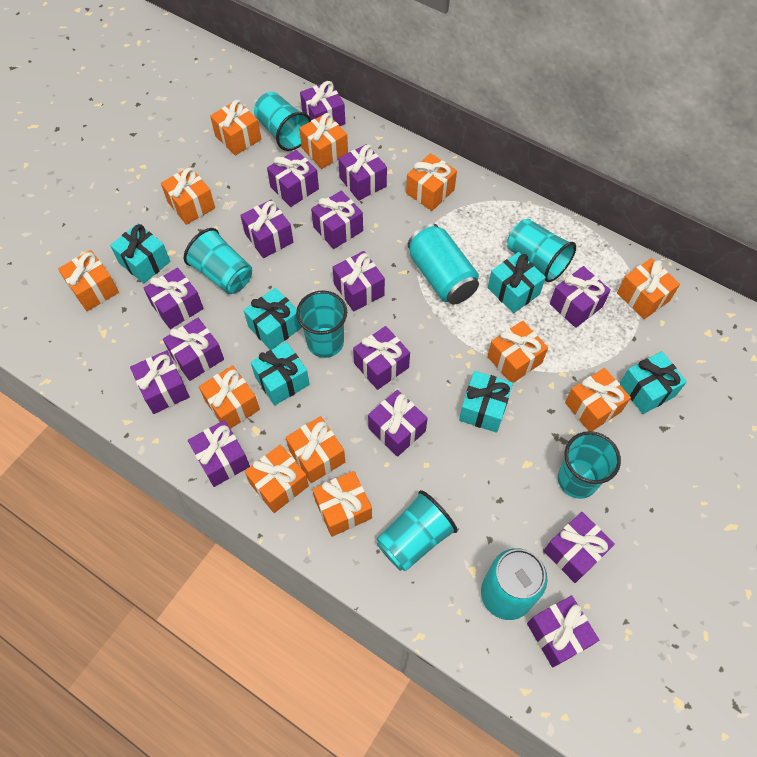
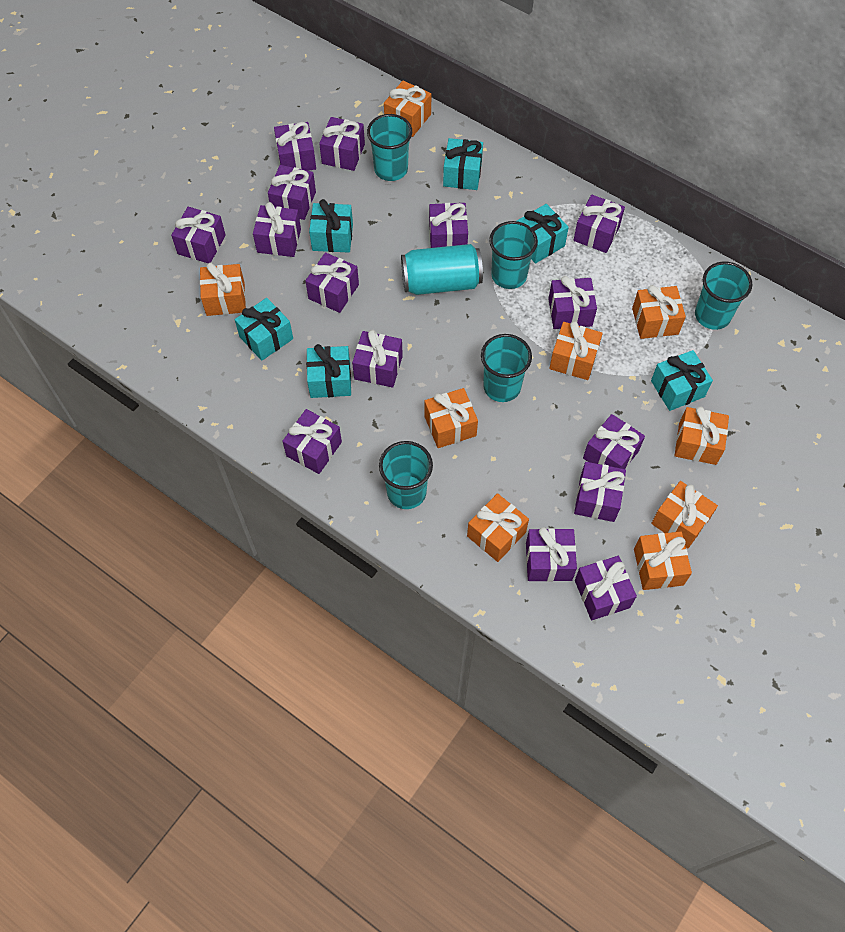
orange gift: 12 -> 9
turquoise can: 2 -> 1
turquoise cup: 6 -> 5

